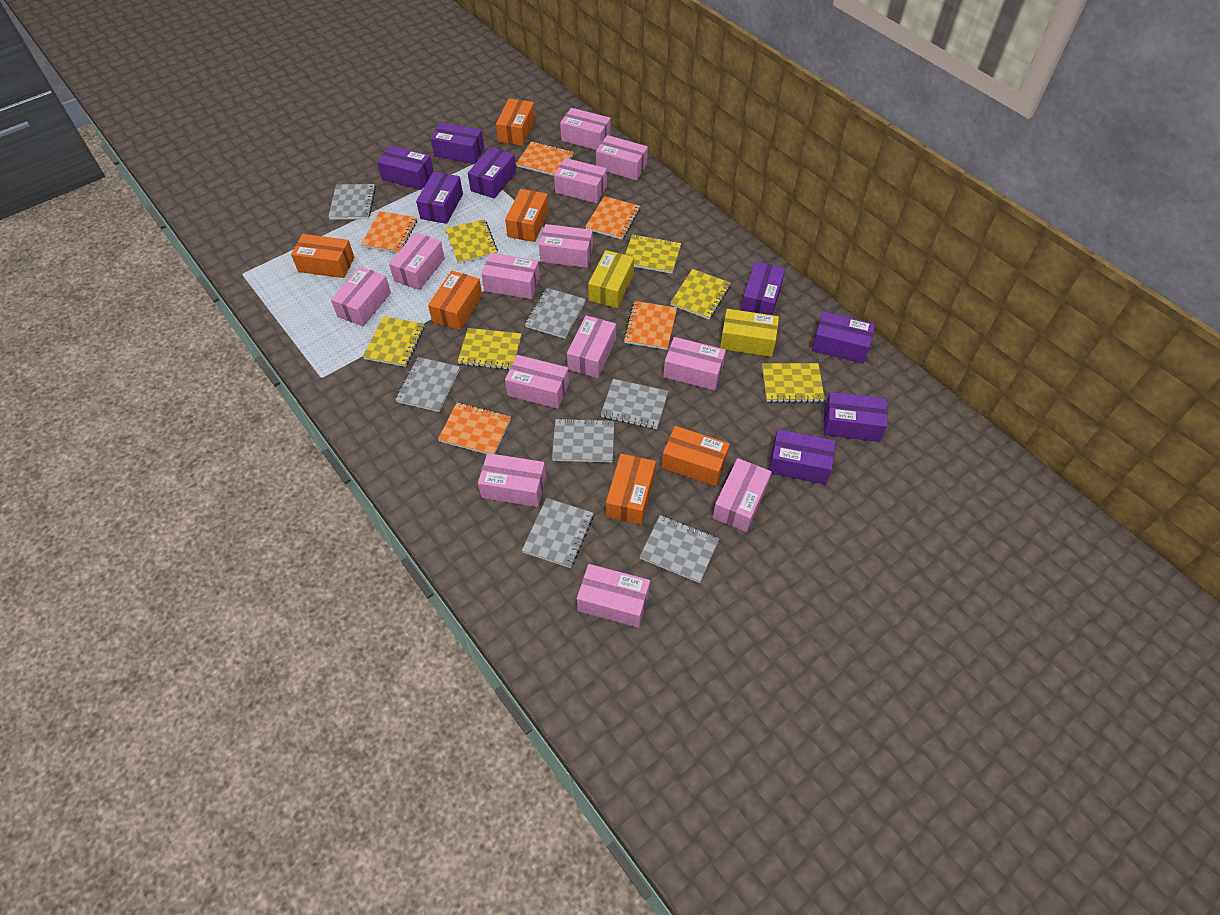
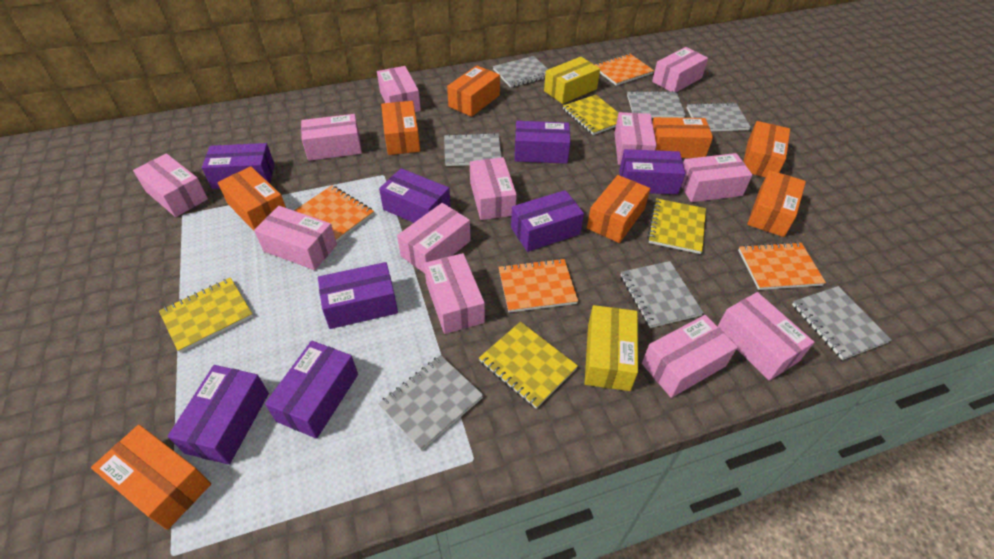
orange box: 6 -> 8
orange notebook: 5 -> 4
pink box: 13 -> 12
yellow notebook: 6 -> 4

